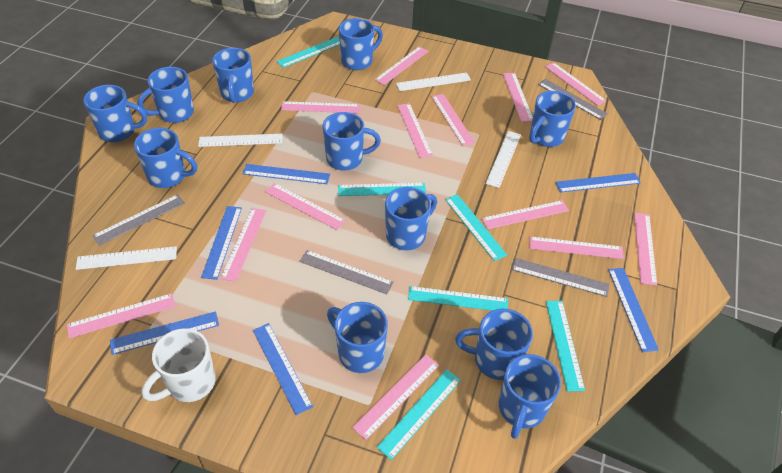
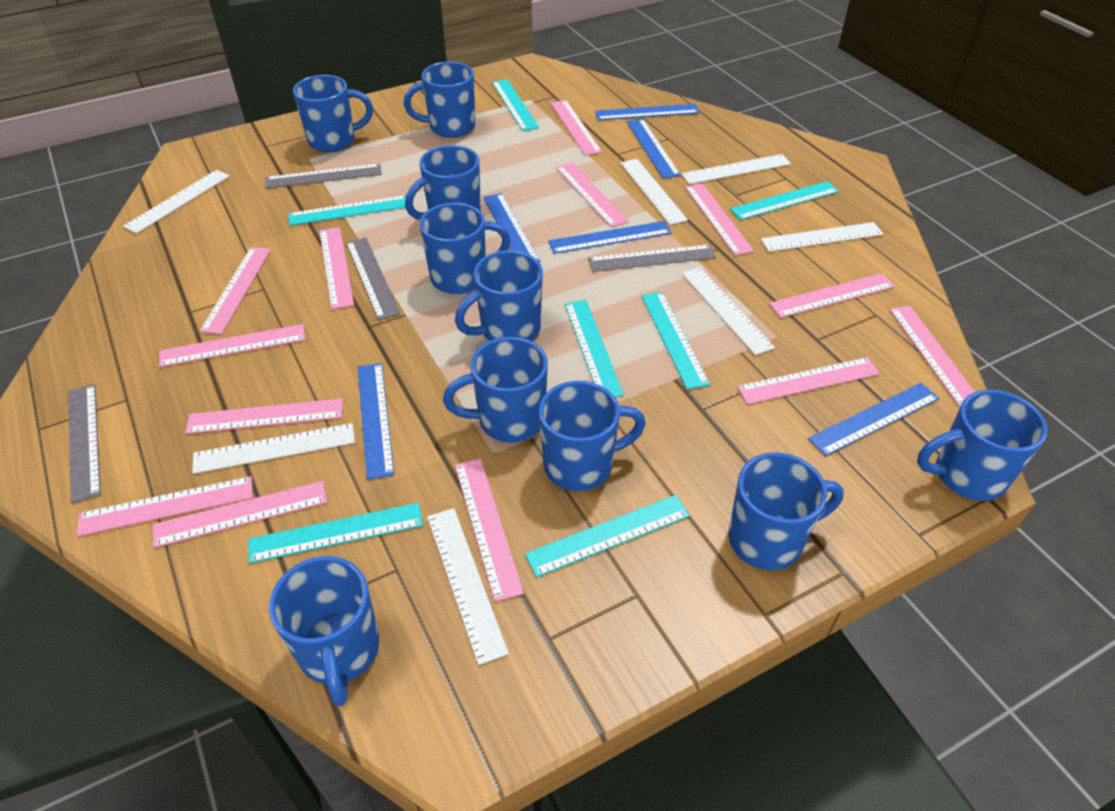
blue mug: 11 -> 10
turquoise ruler: 6 -> 7
white mug: 1 -> 0
white ruler: 4 -> 7

